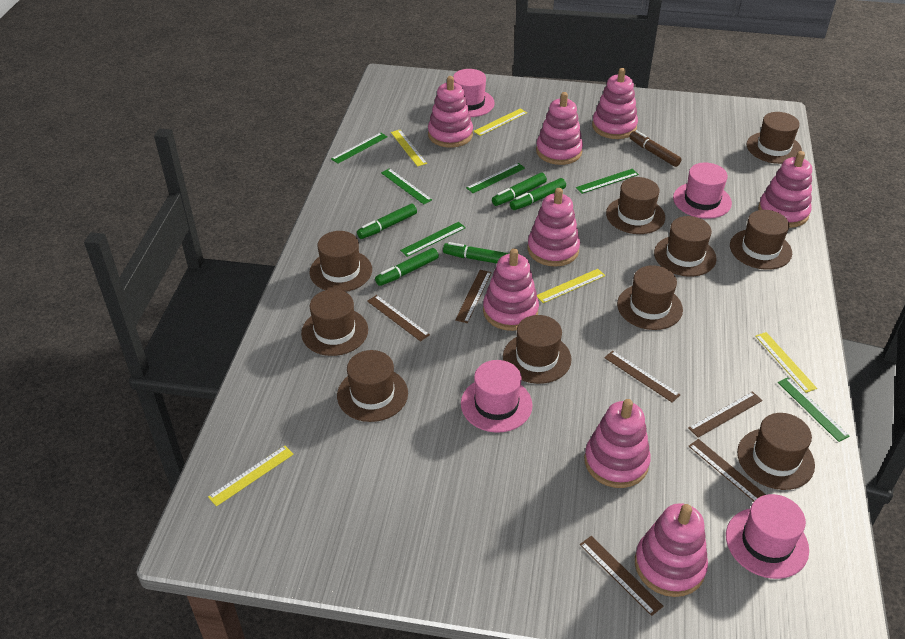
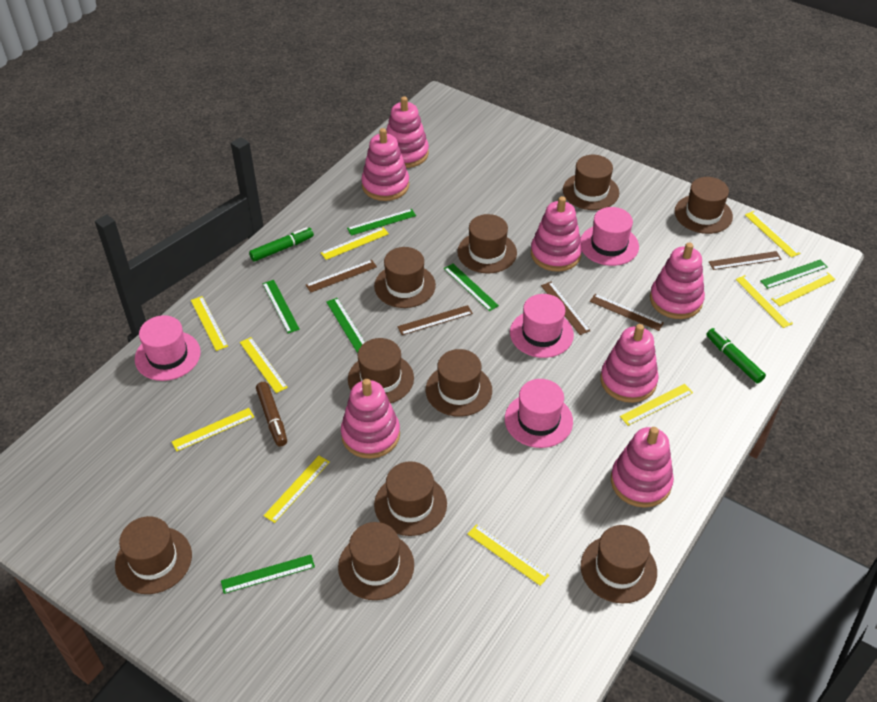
brown ruler: 6 -> 5
green marker: 5 -> 2
pink stacking toy: 8 -> 7
yellow ruler: 5 -> 10

